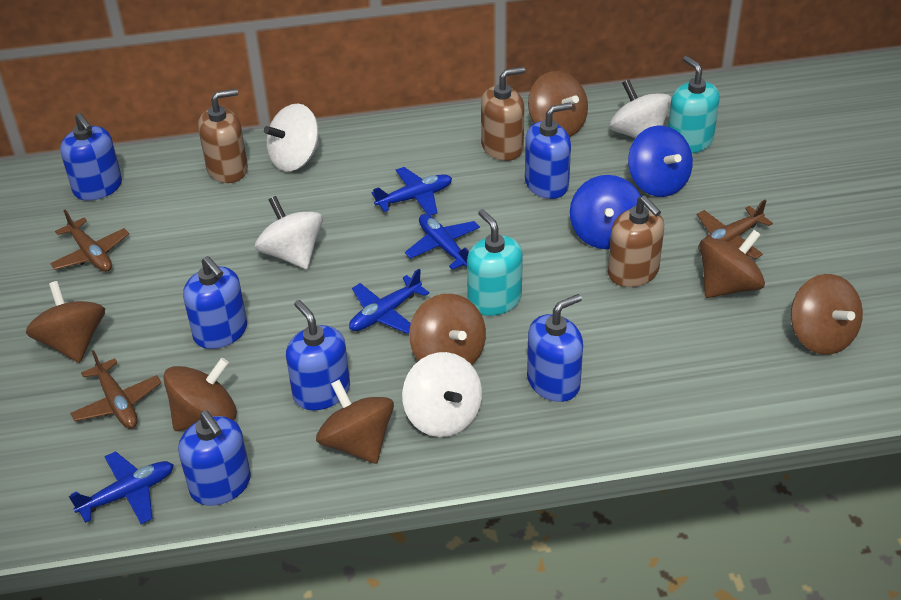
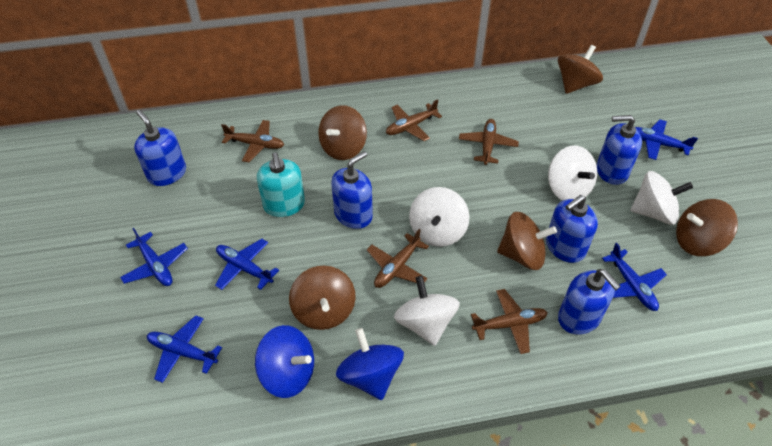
blue plane: 4 -> 5
blue soap dispenser: 6 -> 5
brown plane: 3 -> 5
brown soap dispenser: 3 -> 0
brown spinning top: 7 -> 5
turquoise soap dispenser: 2 -> 1

